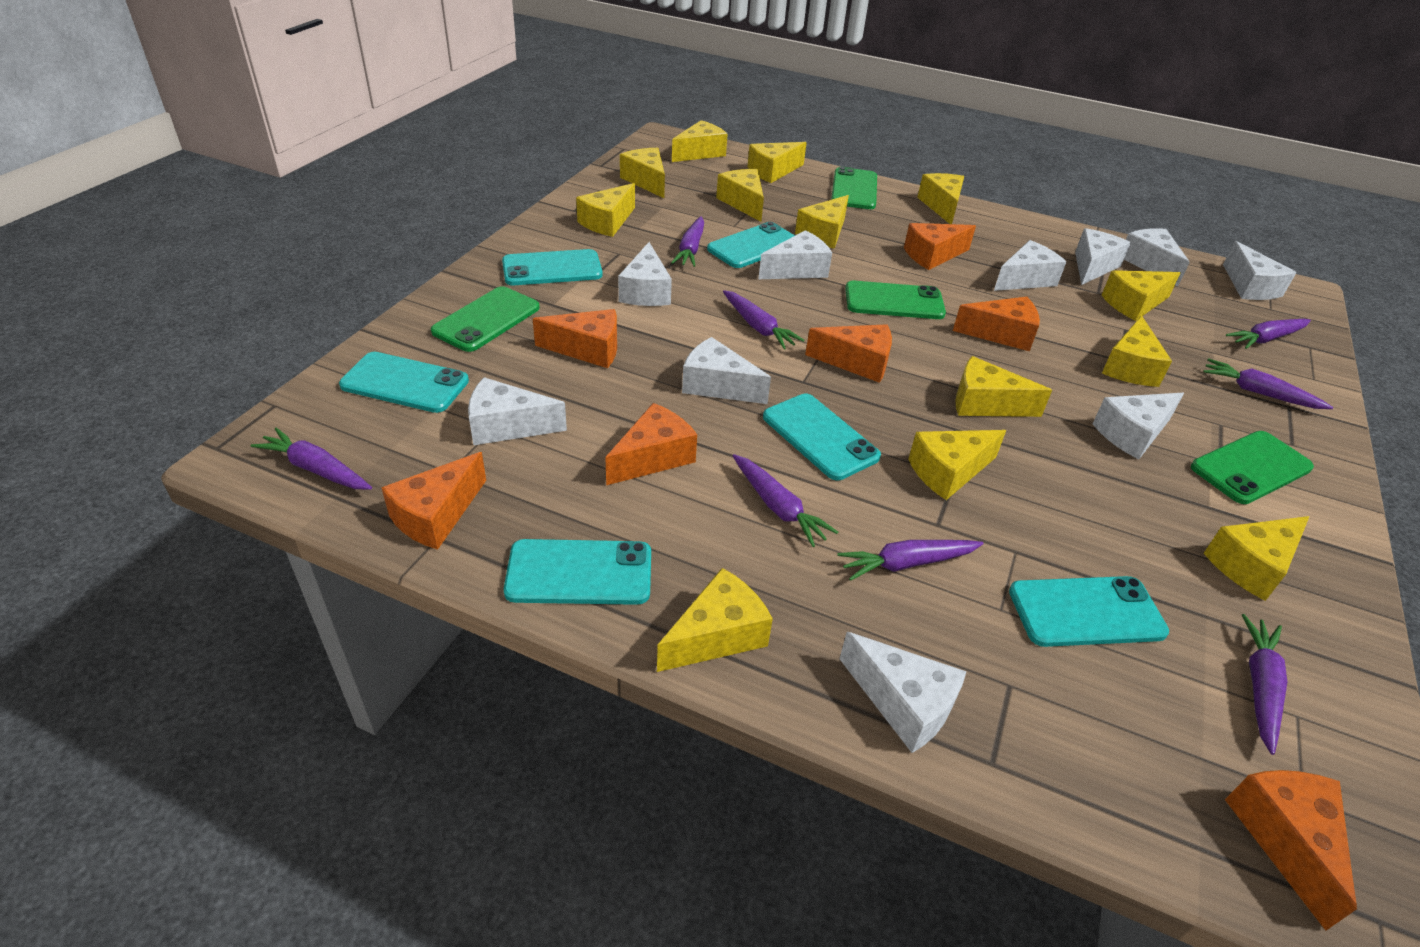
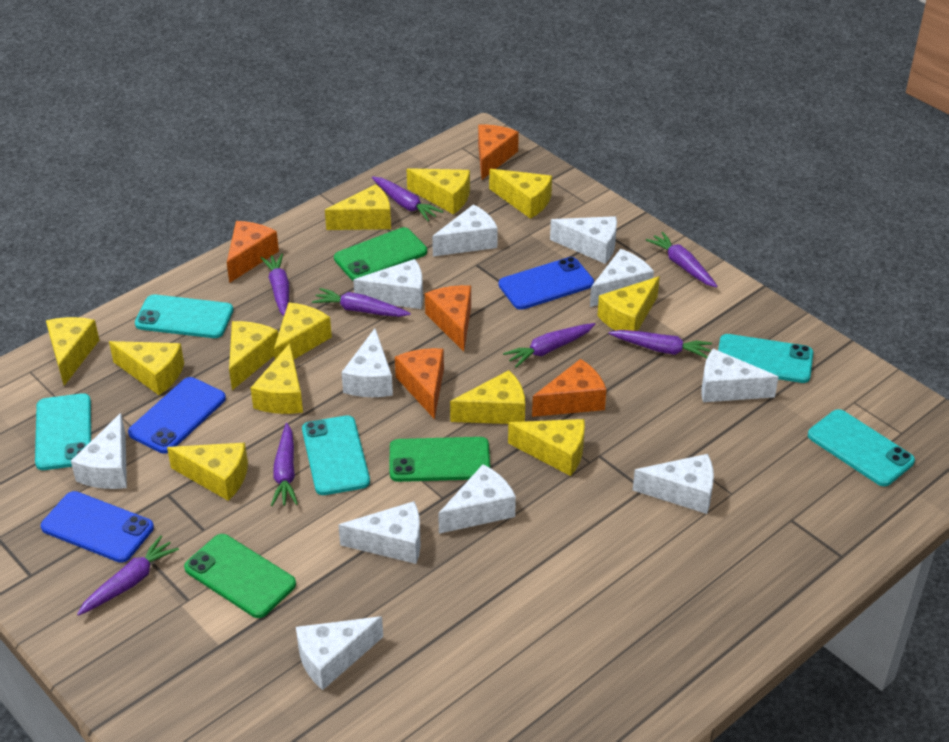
blue phone: 0 -> 3
green phone: 4 -> 3
orange cheese: 7 -> 5
turquoise phone: 6 -> 5
white cheese: 10 -> 11
yellow cheese: 13 -> 12

